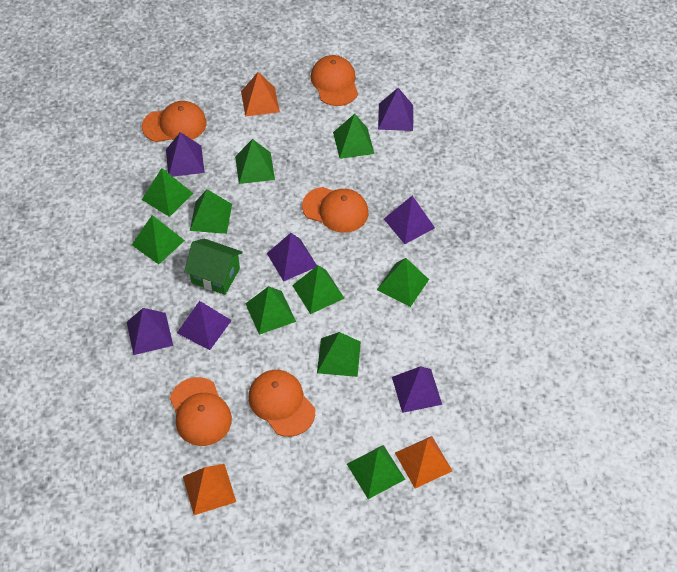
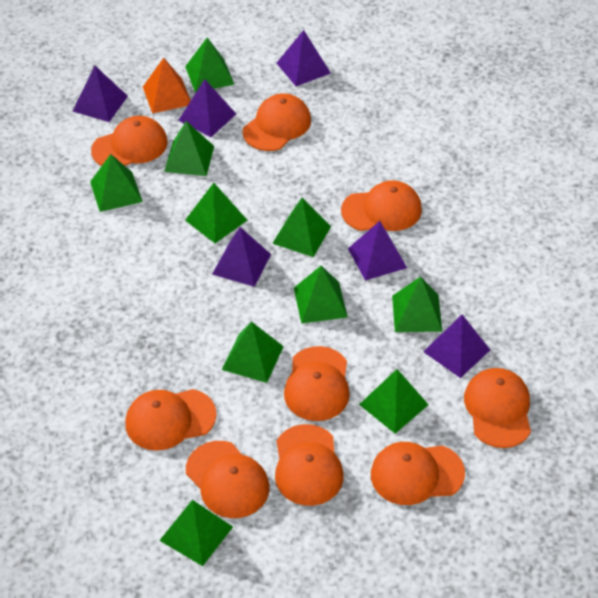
green house: 1 -> 0
orange cap: 5 -> 9
orange pyramid: 3 -> 1
purple pyramid: 7 -> 6

